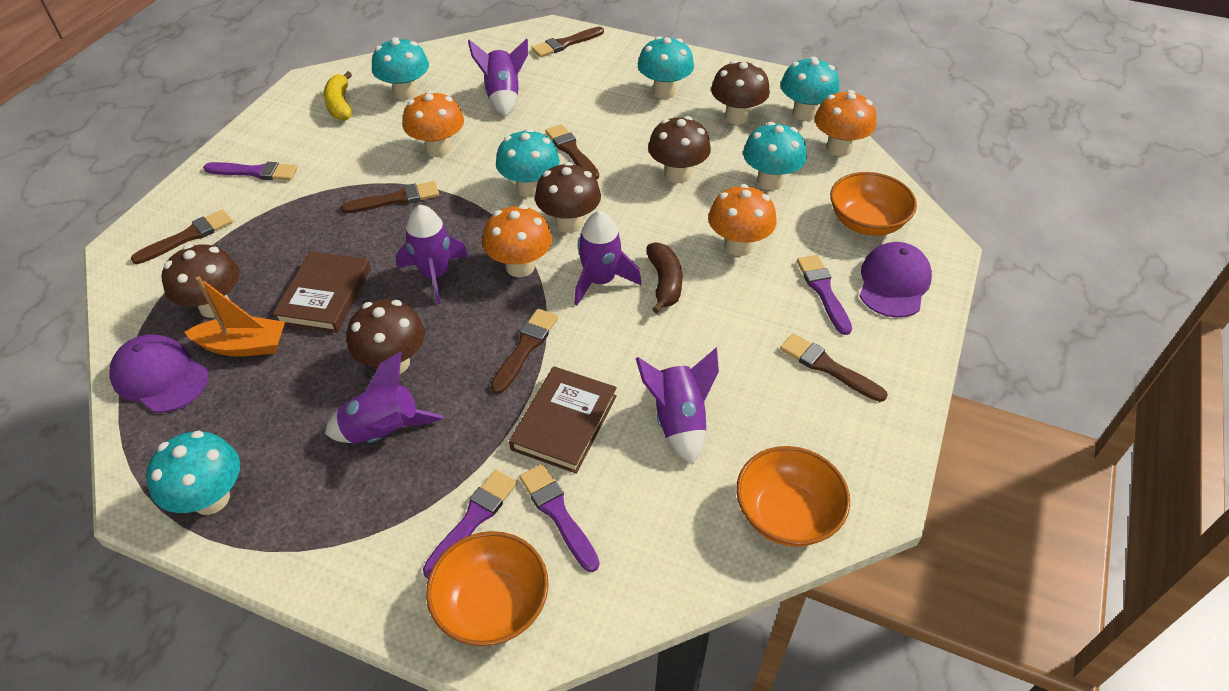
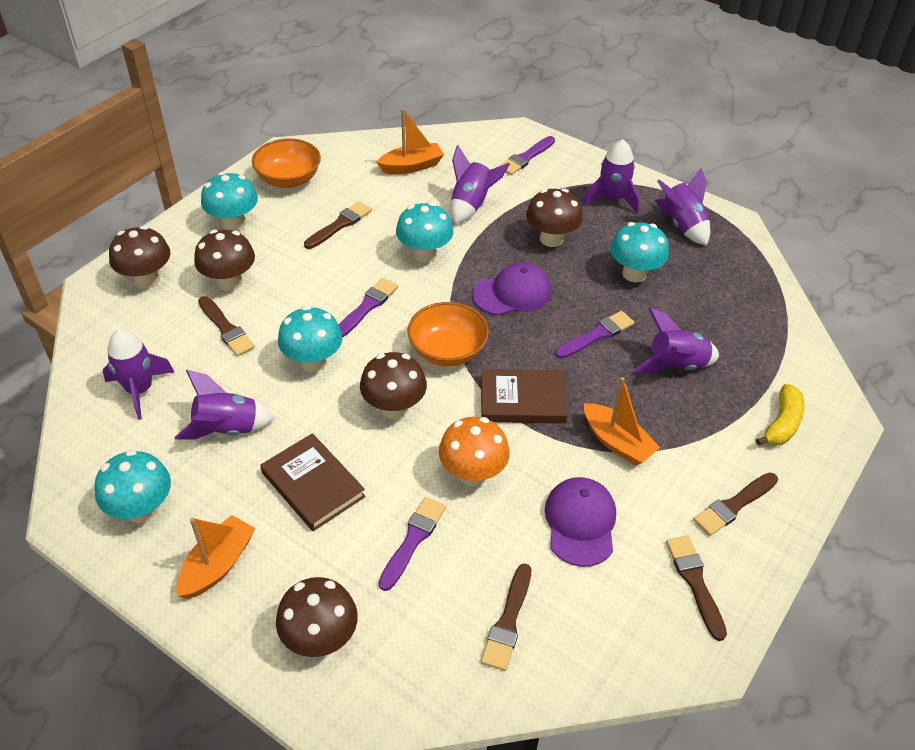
brown banana: 1 -> 0
brown brush: 6 -> 5
orange boat: 1 -> 3
orange bowl: 3 -> 2
orange mushroom: 4 -> 1
purple rocket: 5 -> 6
turquoise mushroom: 6 -> 5

